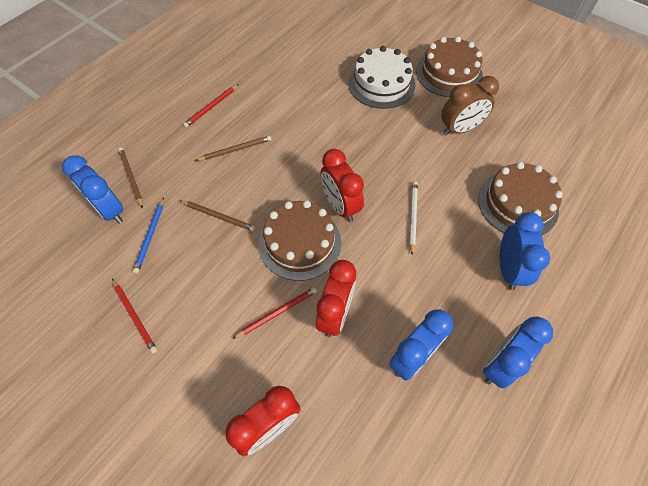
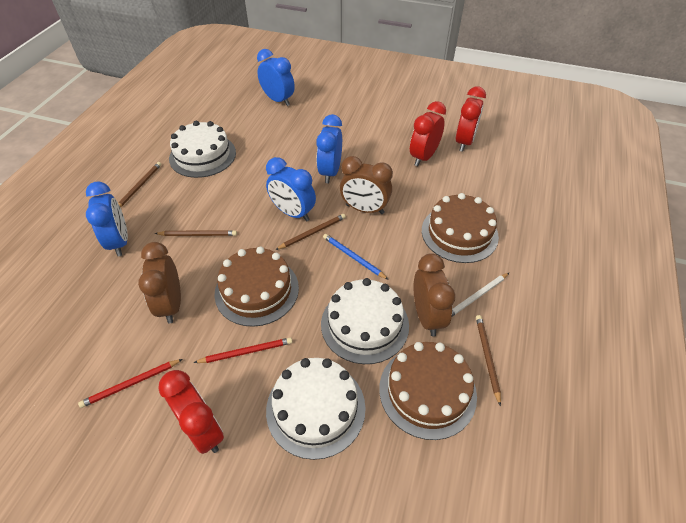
brown clock: 1 -> 3
brown pencil: 3 -> 4
red pencil: 3 -> 2
white cake: 1 -> 3

